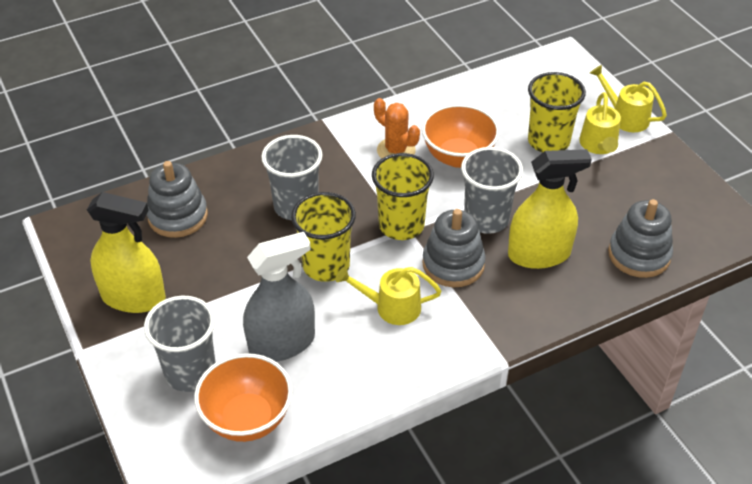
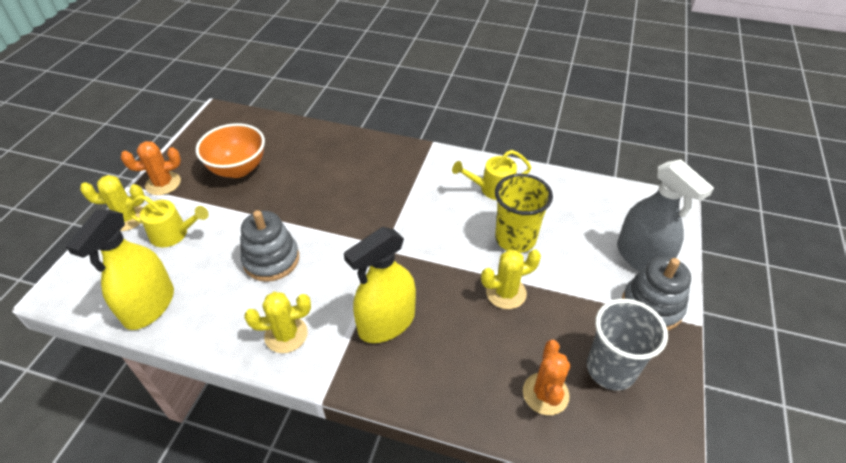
grey cup: 3 -> 1
grey stacking toy: 3 -> 2
orange bowl: 2 -> 1
orange cactus: 1 -> 2
yellow cactus: 0 -> 3
yellow cup: 3 -> 1
yellow watering can: 3 -> 2

